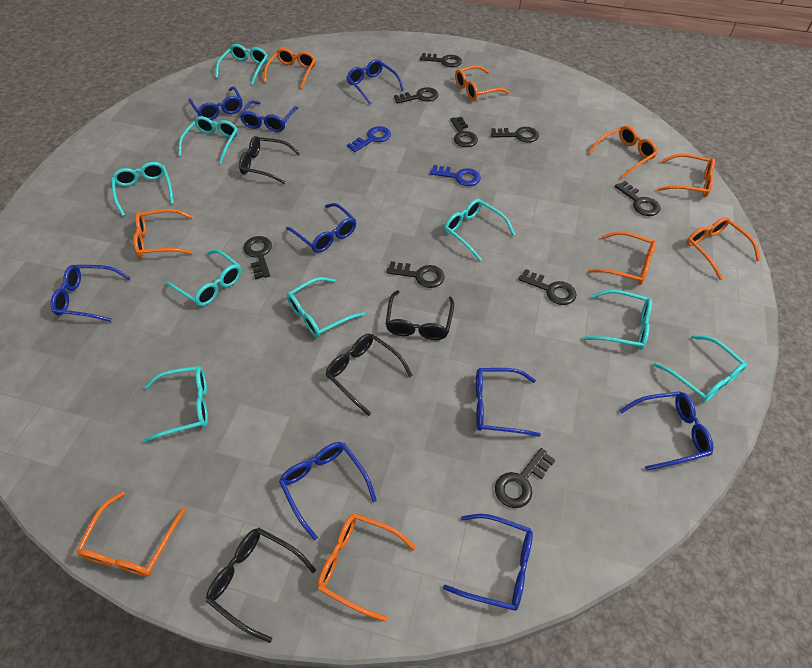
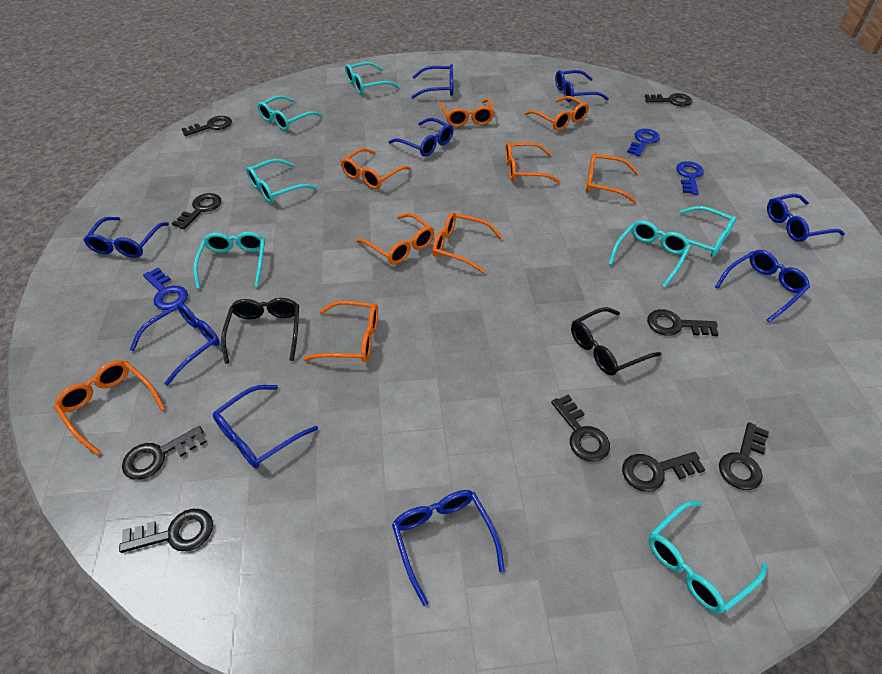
black glasses: 4 -> 2
blue key: 2 -> 3
turquoise glasses: 9 -> 7

